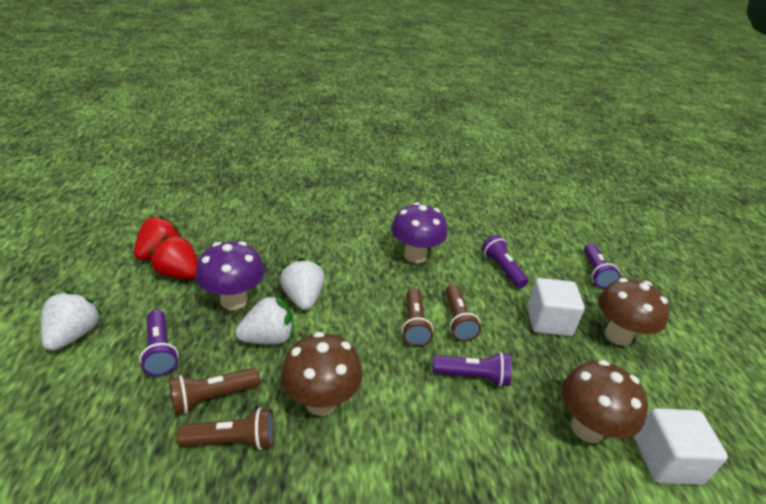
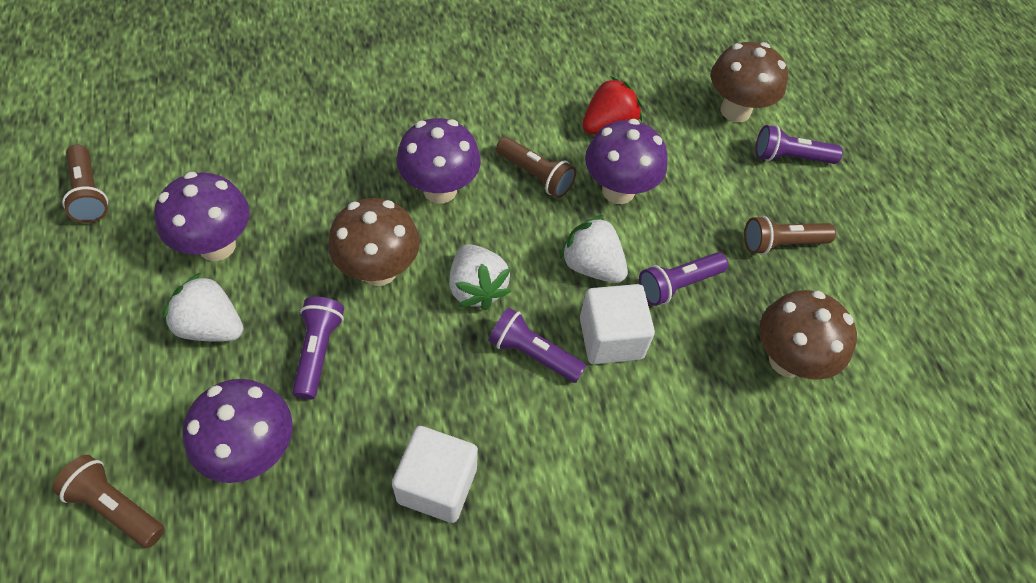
purple mushroom: 2 -> 4
red strawberry: 2 -> 1

